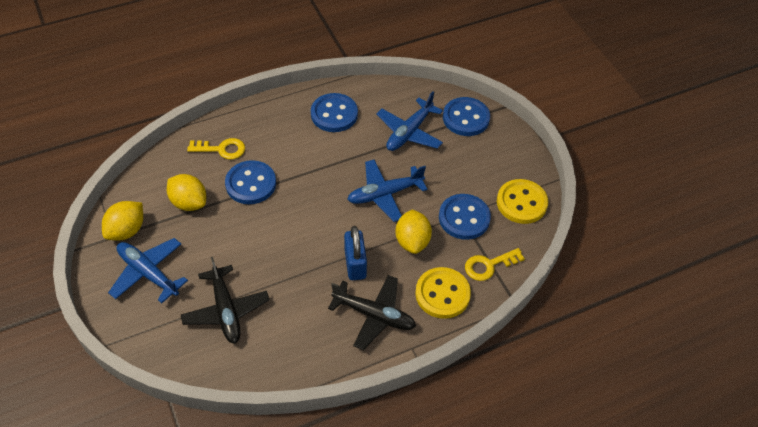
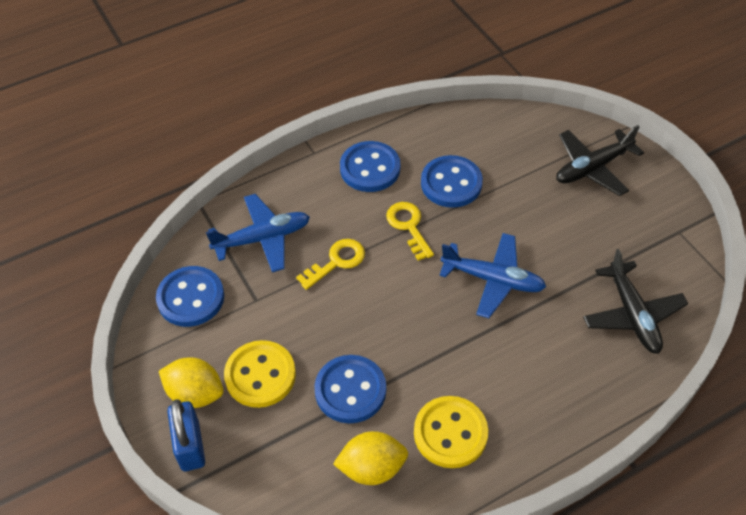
blue plane: 3 -> 2
yellow lemon: 3 -> 2

